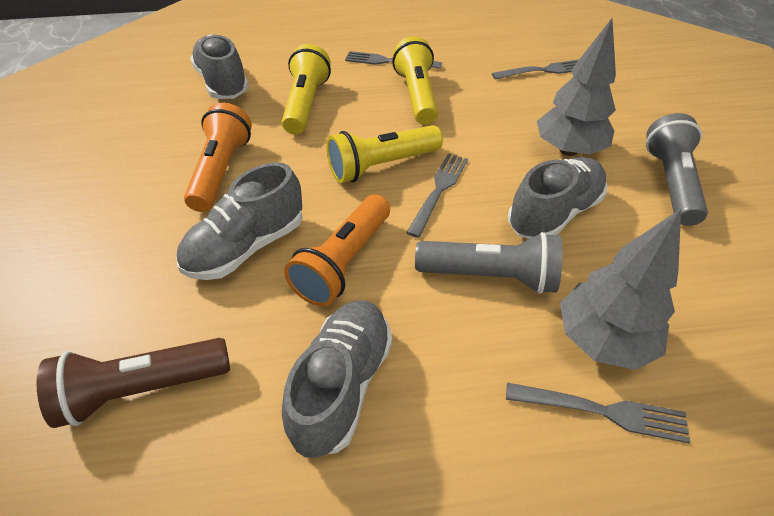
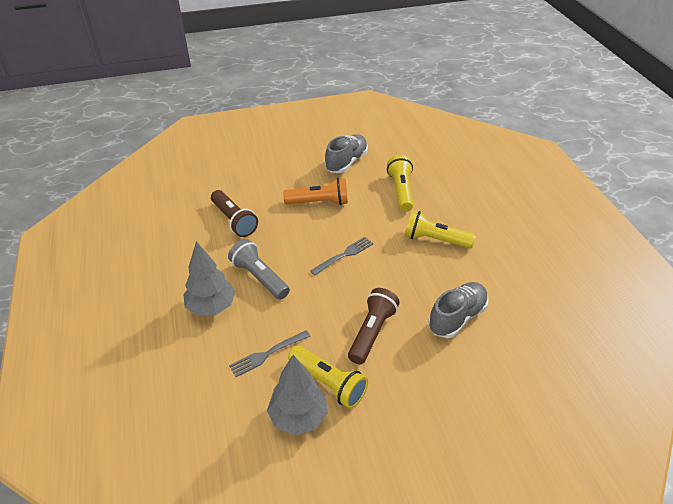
brown flashlight: 1 -> 2
grey flashlight: 2 -> 1
grey fork: 4 -> 2
grey shoe: 4 -> 2
orange flashlight: 2 -> 1

